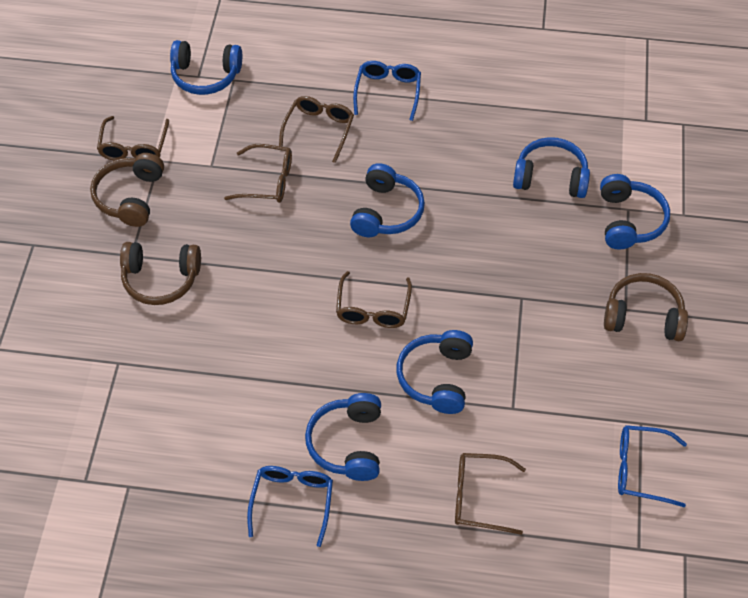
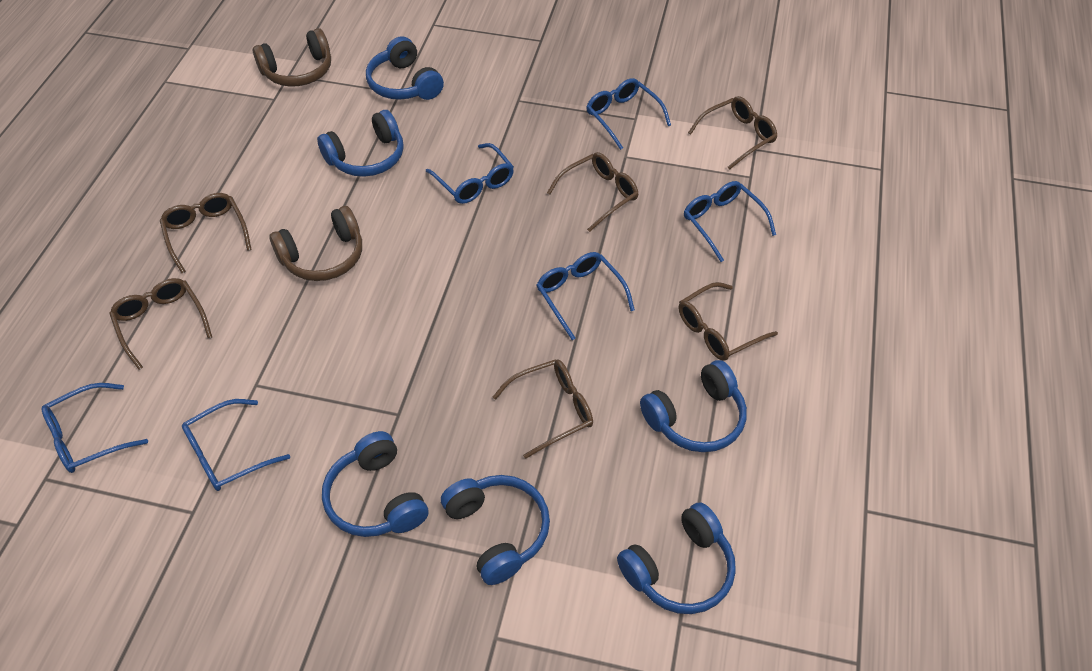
blue glasses: 3 -> 6
brown glasses: 5 -> 6
brown headphones: 3 -> 2

